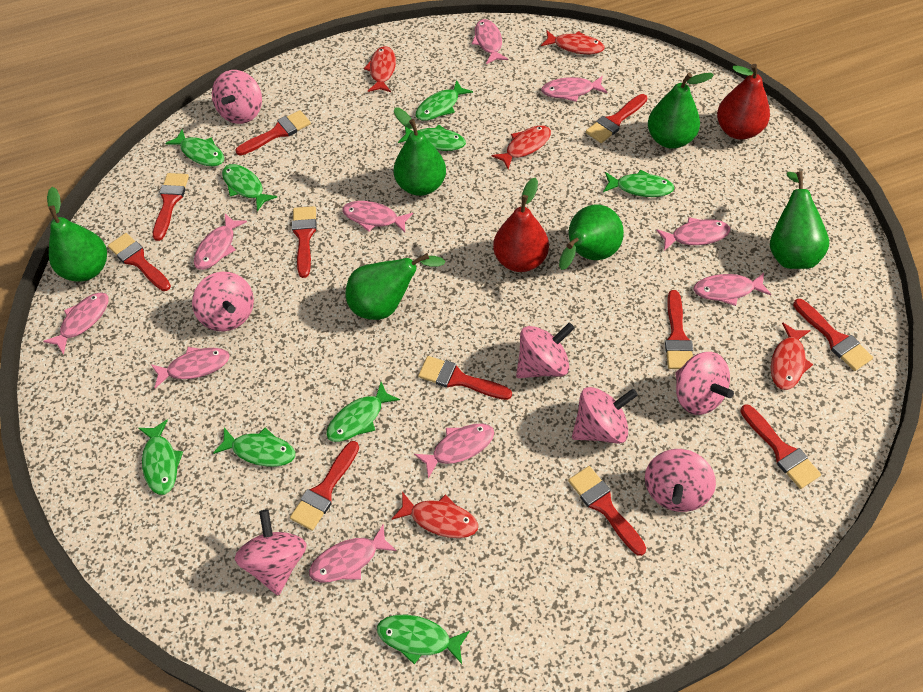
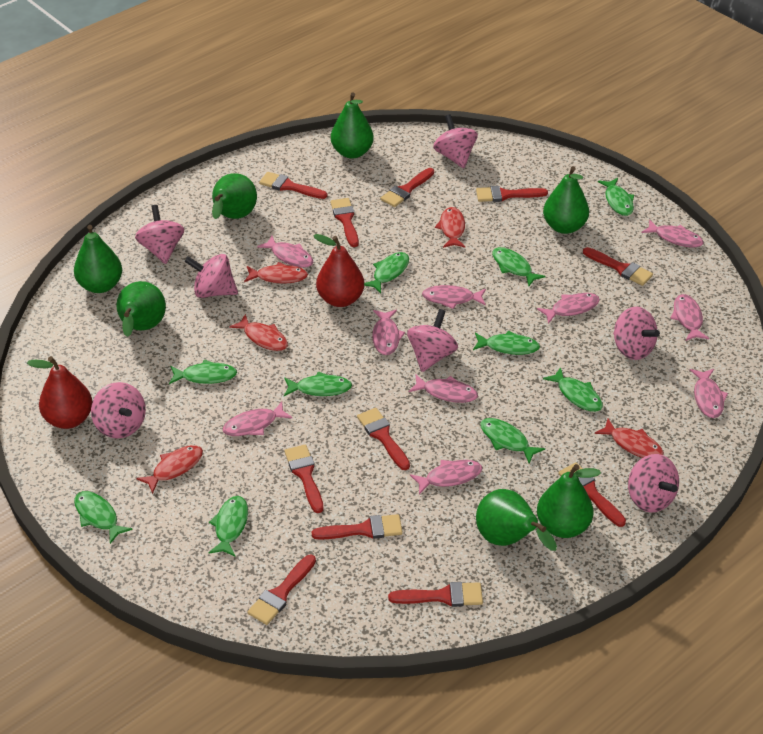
green fish: 9 -> 10
green pear: 6 -> 7

